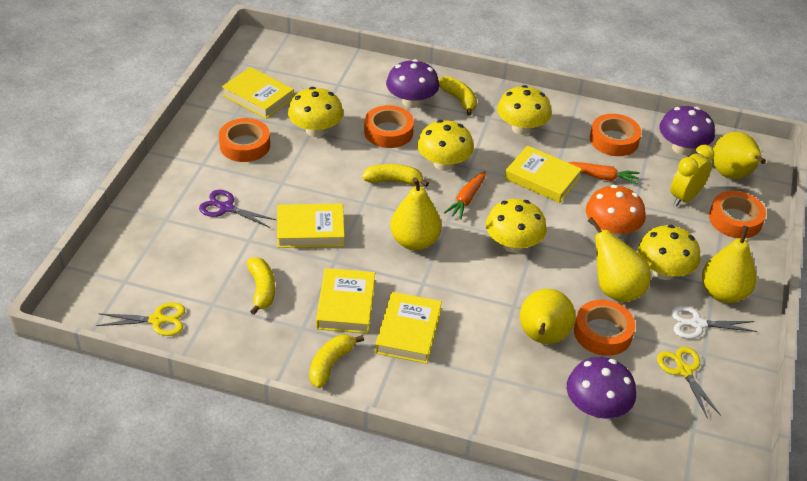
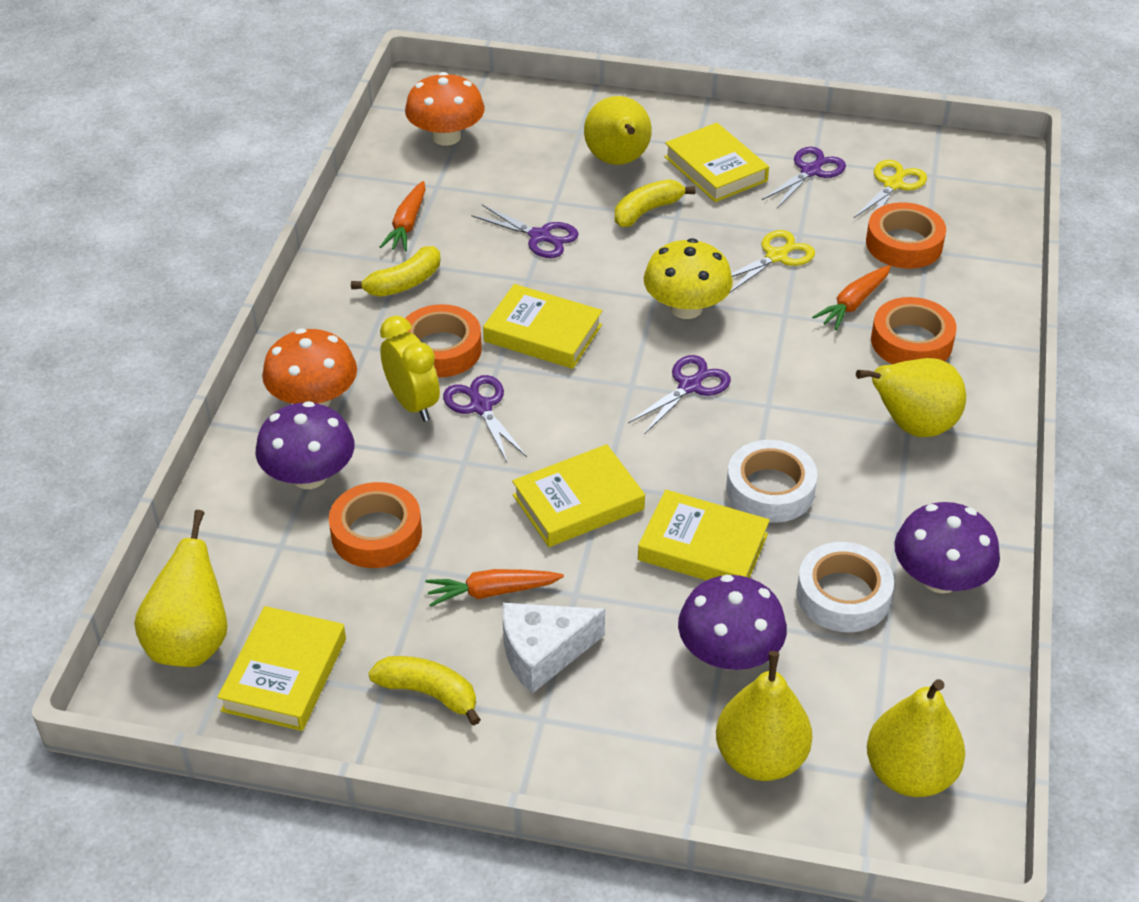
orange carrot: 2 -> 3
orange mushroom: 1 -> 2
orange tape: 5 -> 4
purple scissors: 1 -> 4
white cheese: 0 -> 1
white scissors: 1 -> 0
white tape: 0 -> 2
yellow banana: 4 -> 3
yellow mushroom: 5 -> 1

